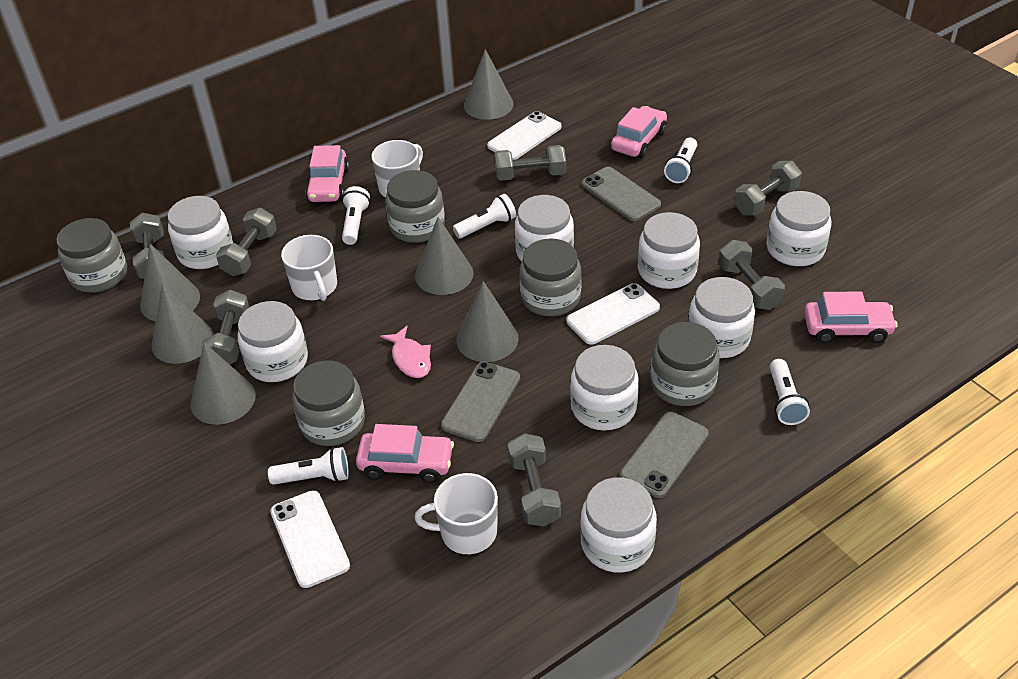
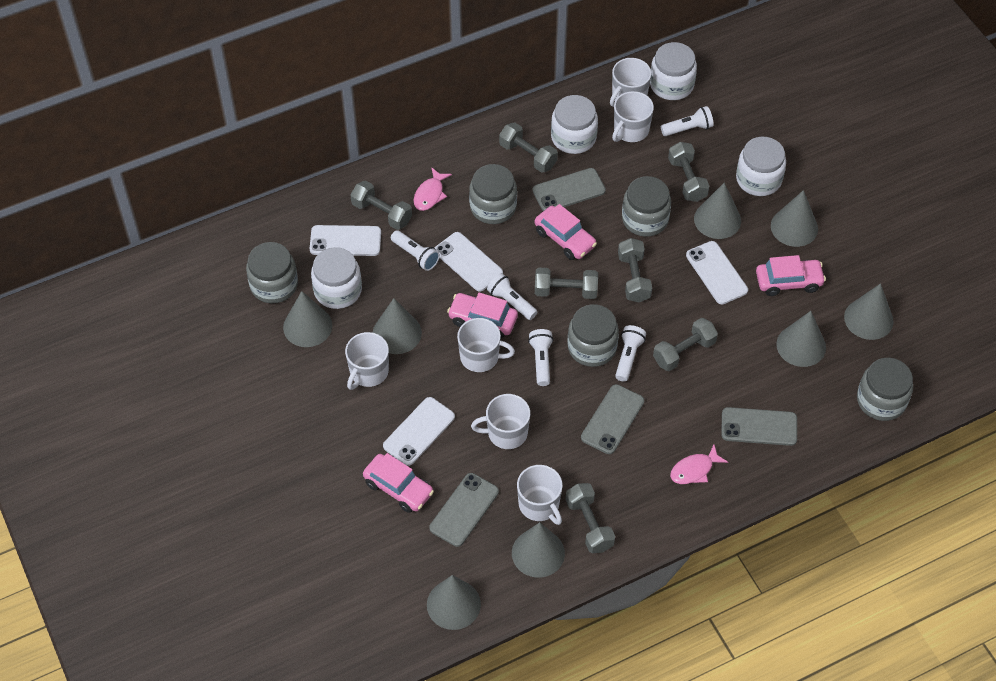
grey cone: 6 -> 8
grey phone: 3 -> 4
pink fish: 1 -> 2
white jar: 8 -> 4
white mug: 3 -> 6
white phone: 3 -> 4

